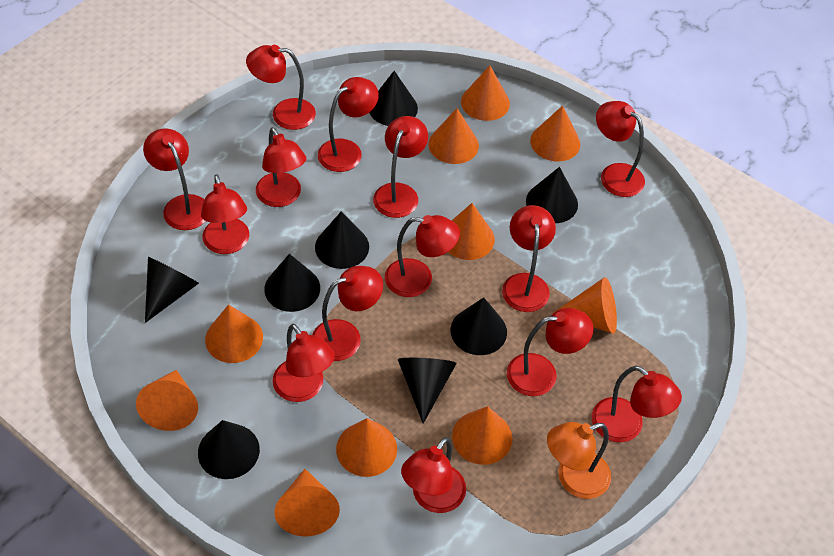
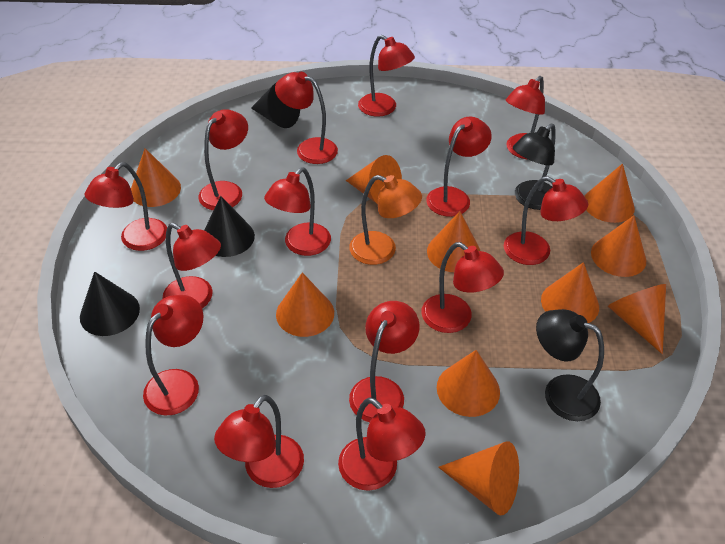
black cone: 8 -> 3
black lamp: 0 -> 2

